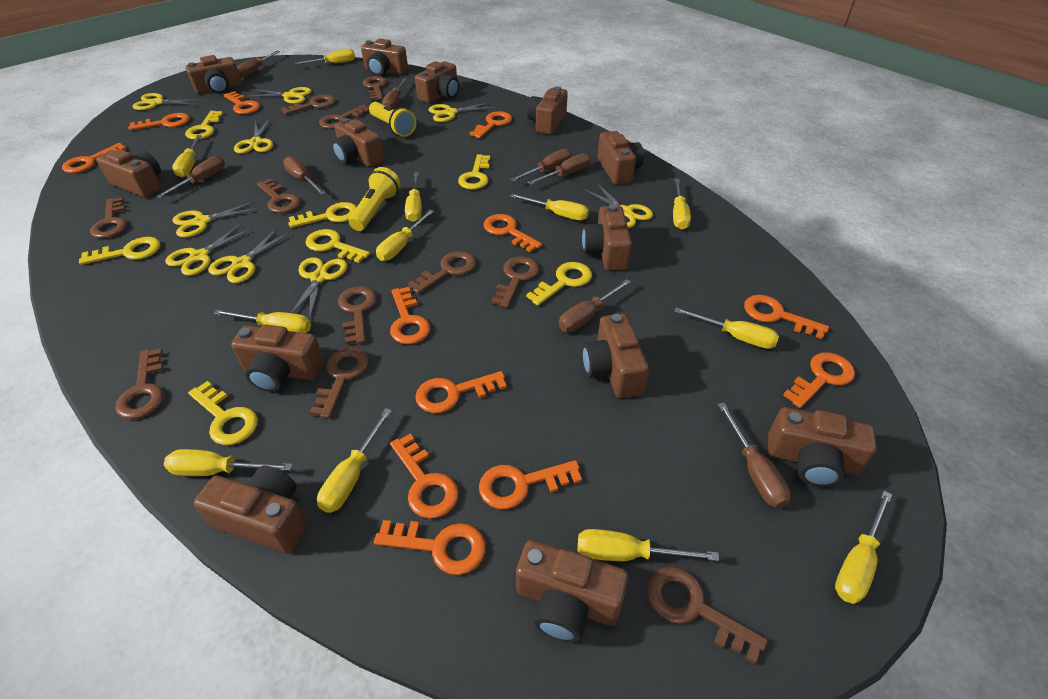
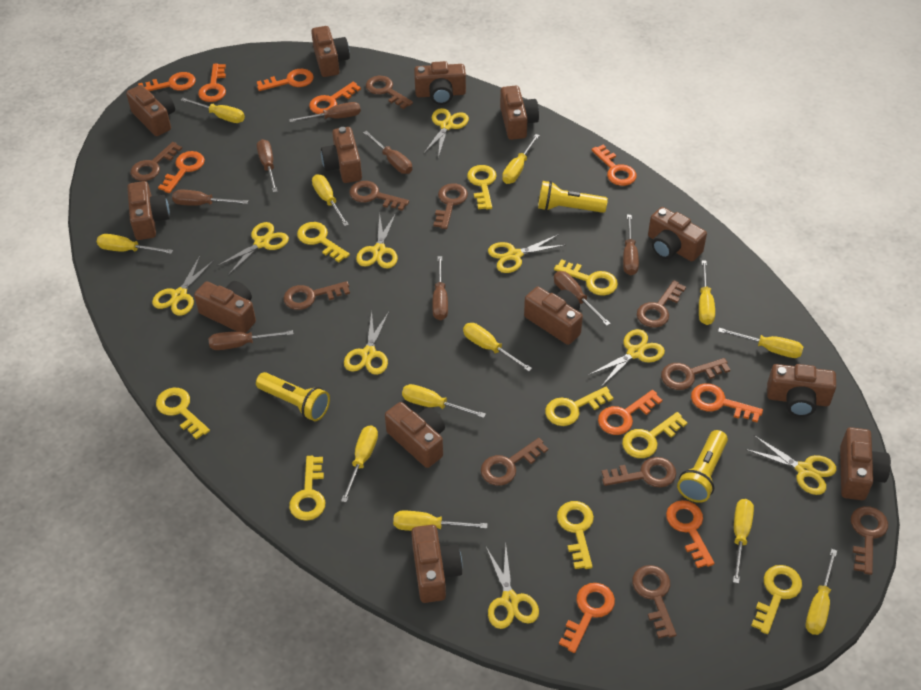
orange key: 12 -> 10
yellow flashlight: 2 -> 3
yellow key: 7 -> 9

